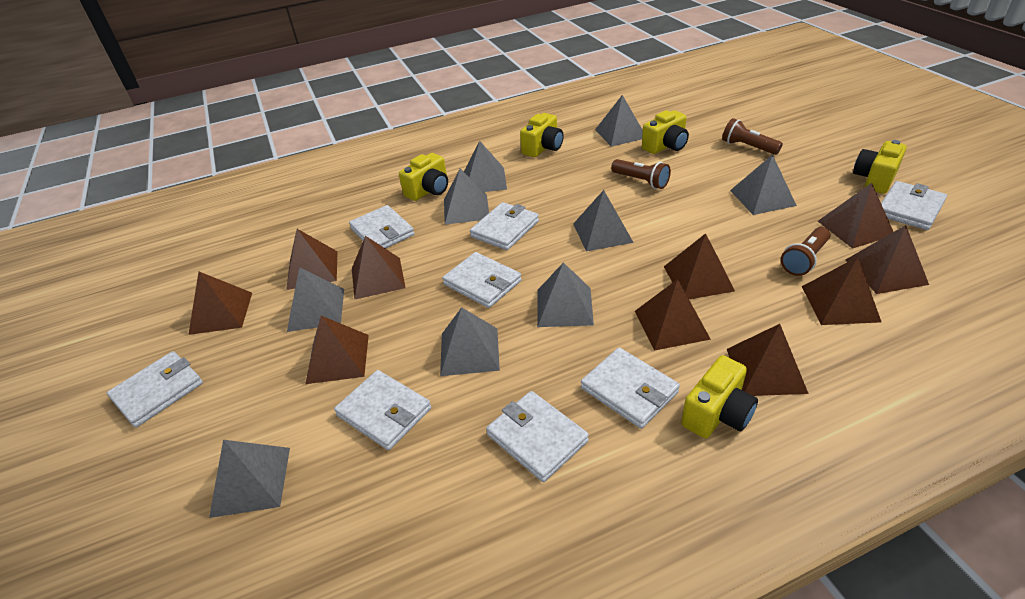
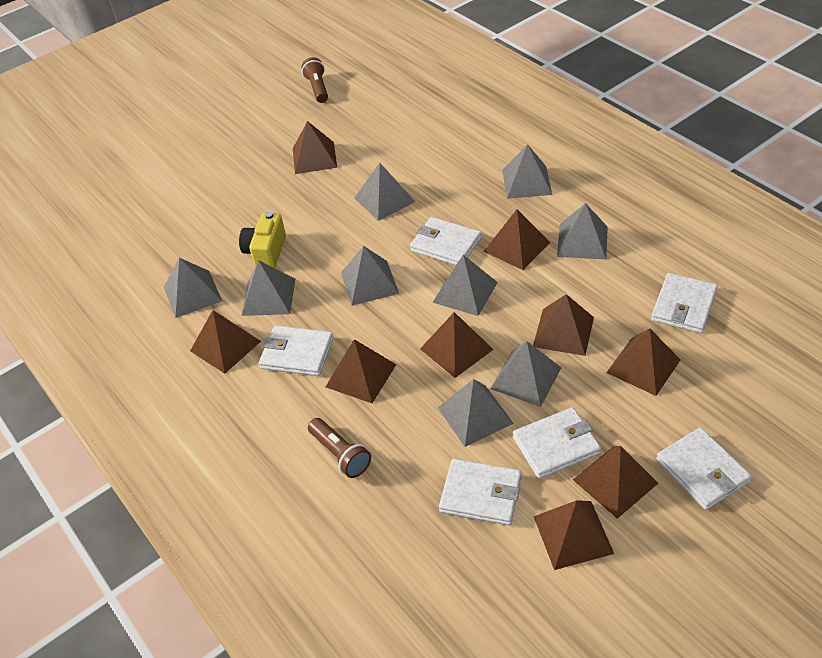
brown flashlight: 3 -> 2
brown pyramid: 10 -> 9
white wallet: 8 -> 6
yellow camera: 5 -> 1

